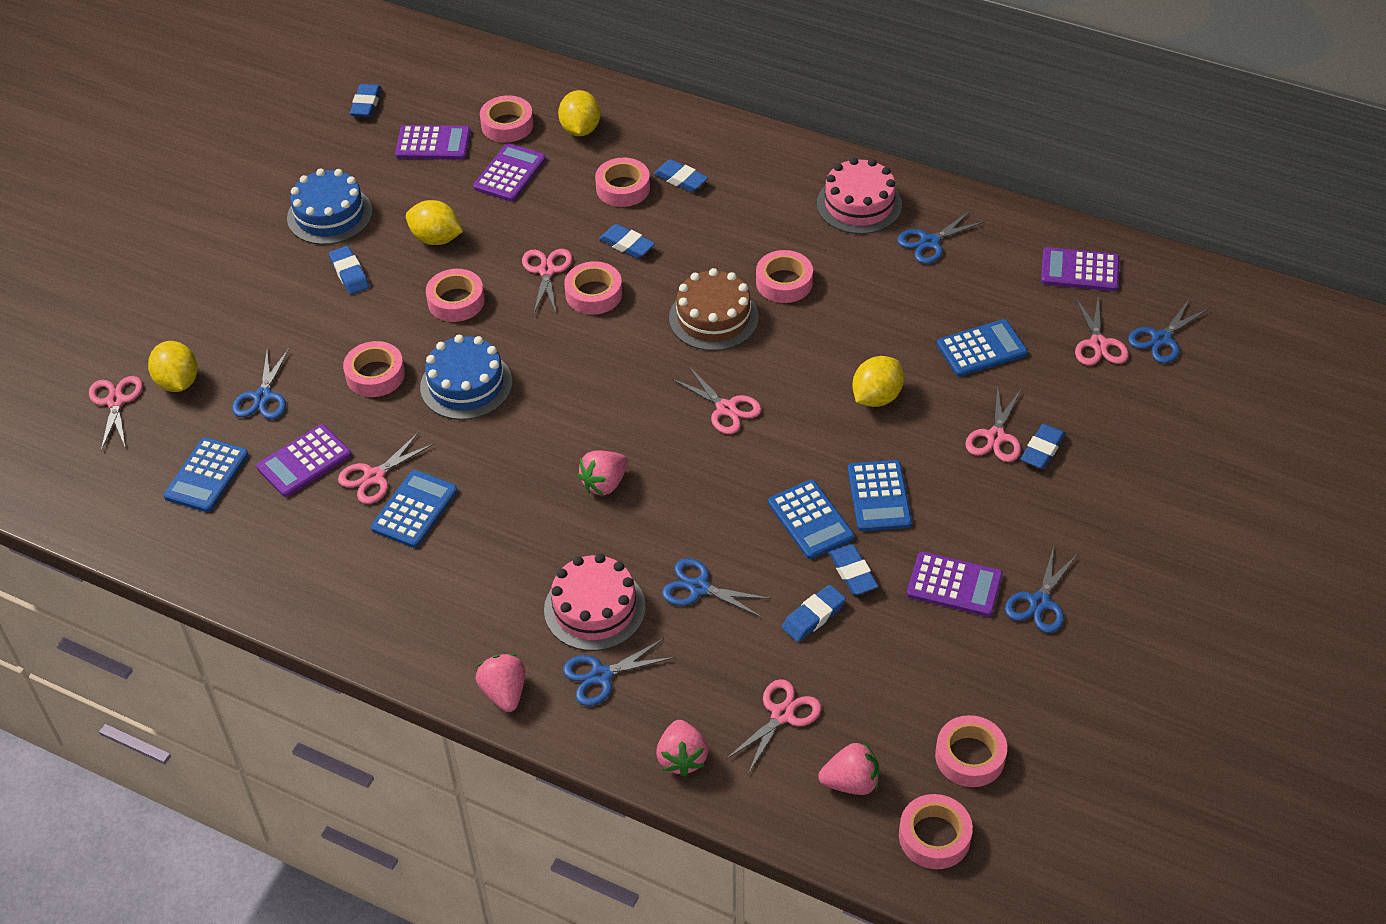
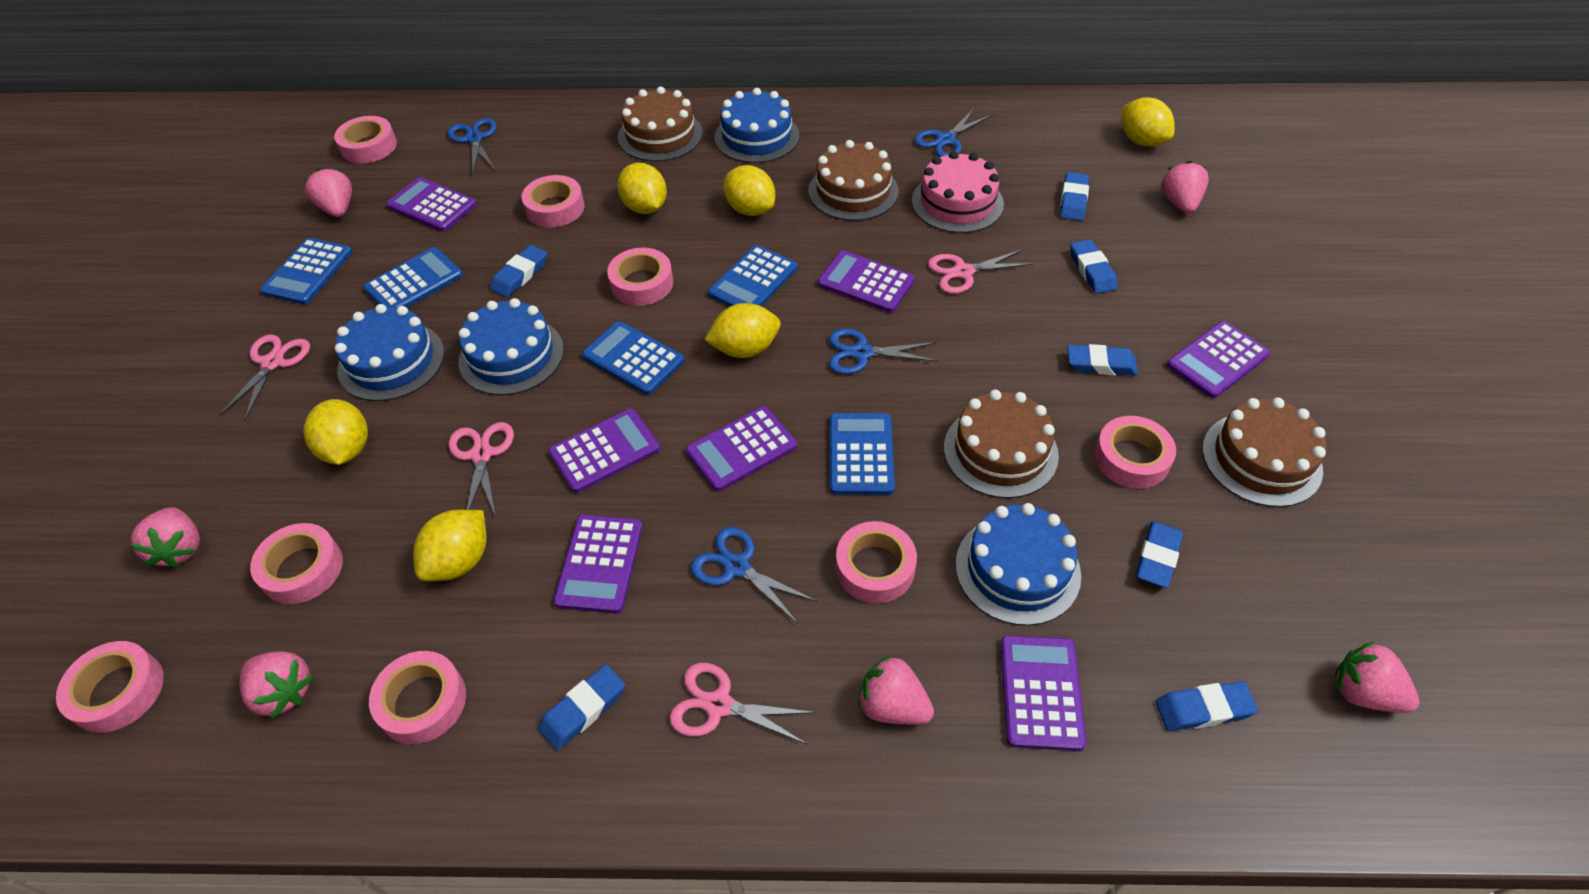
blue cake: 2 -> 4
blue scissors: 6 -> 4
brown cake: 1 -> 4
pink cake: 2 -> 1
pink scissors: 7 -> 4
pink strawberry: 4 -> 6
purple calculator: 5 -> 7
yellow lemon: 4 -> 6

